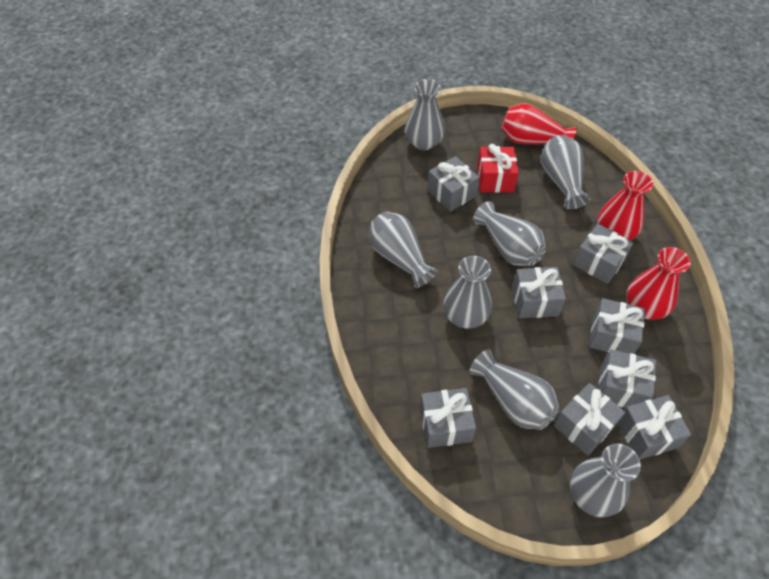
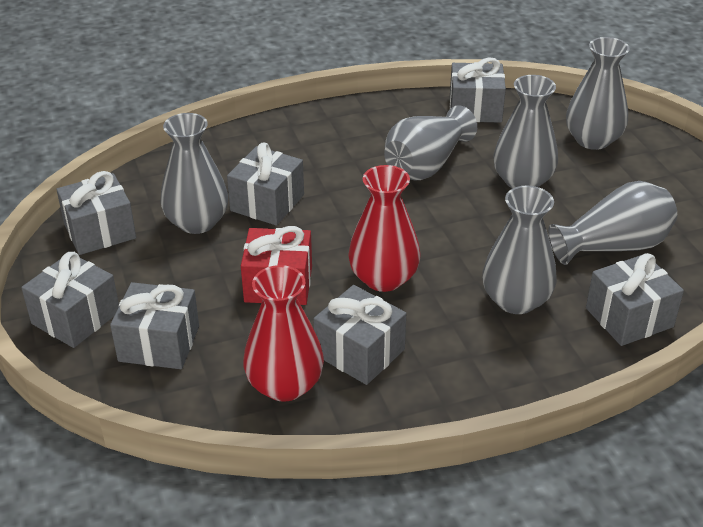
grey gift: 8 -> 7
grey vase: 7 -> 6
red vase: 3 -> 2

